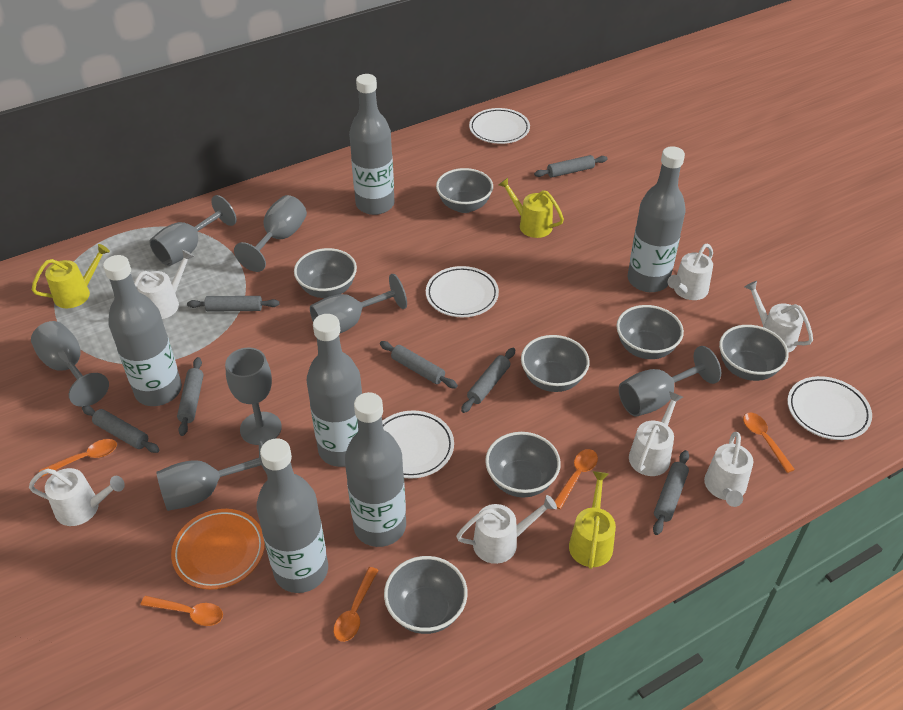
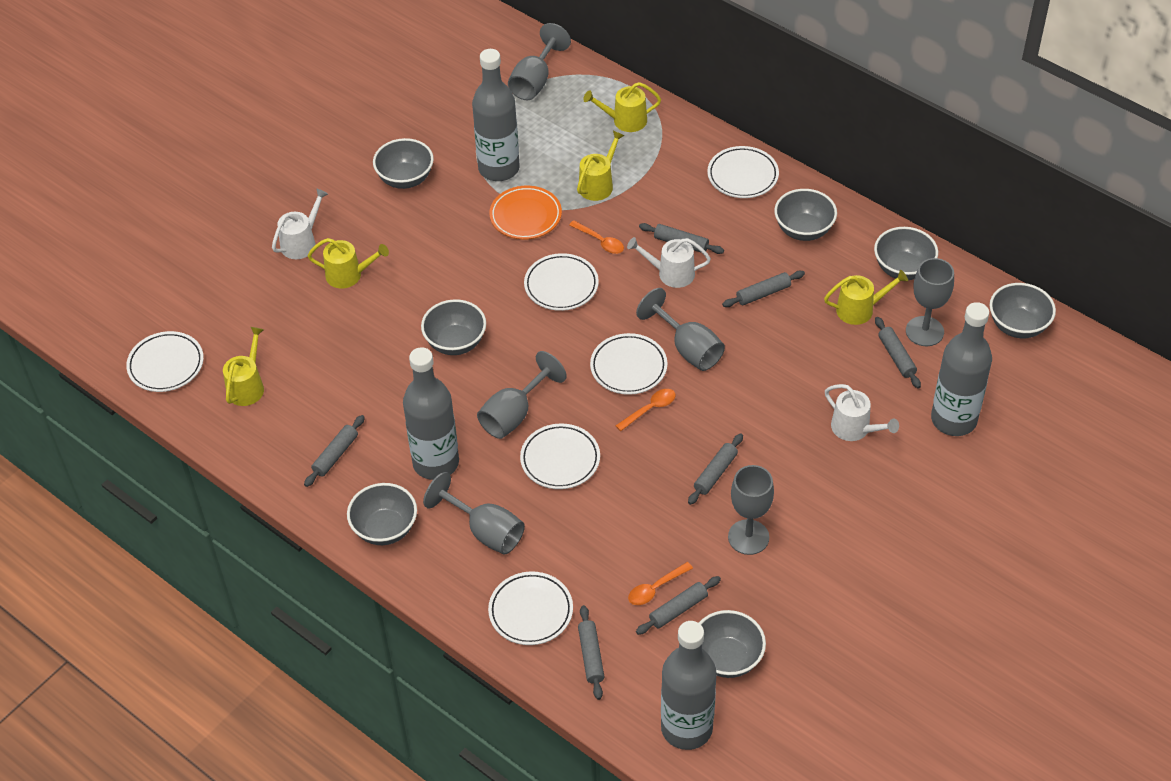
grey bottle: 6 -> 4
grey goblet: 7 -> 6
orange spoon: 5 -> 3
white plate: 4 -> 6
white watering can: 7 -> 3
yellow watering can: 3 -> 5

